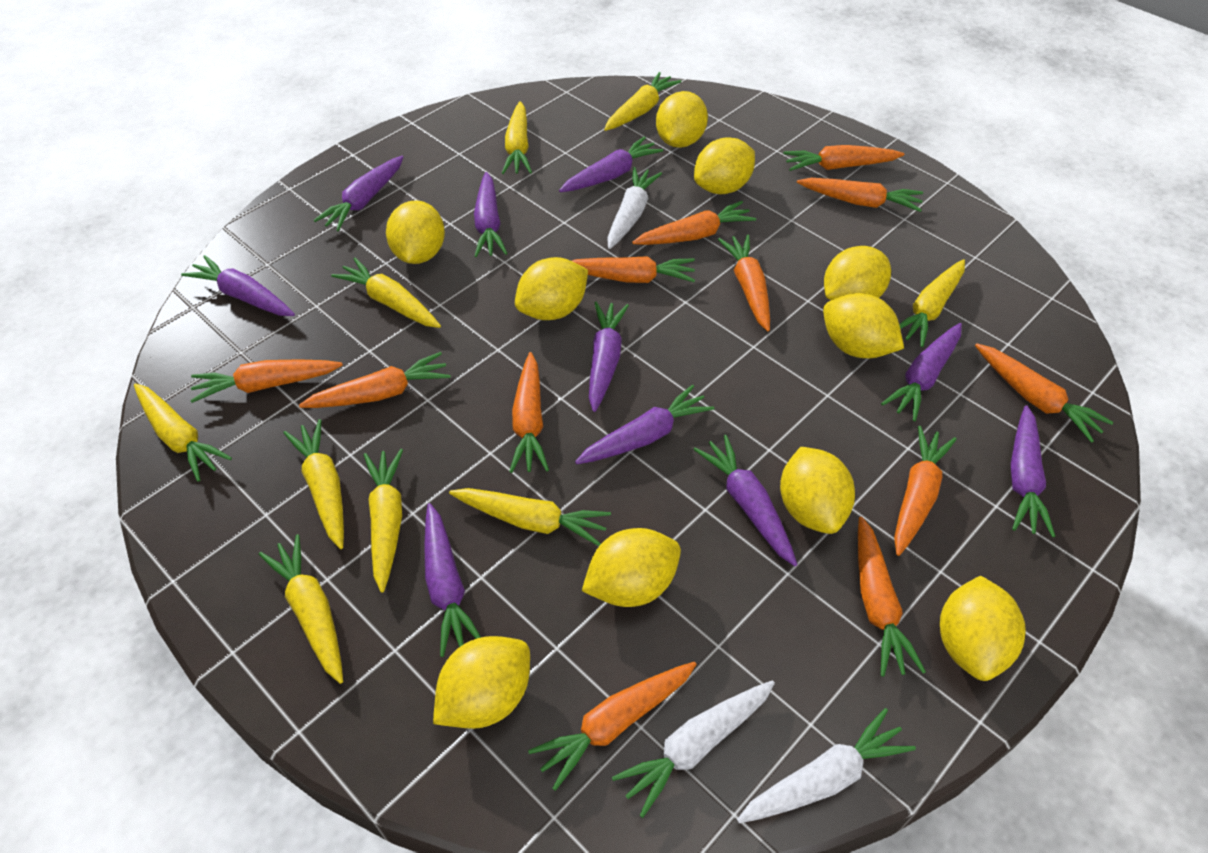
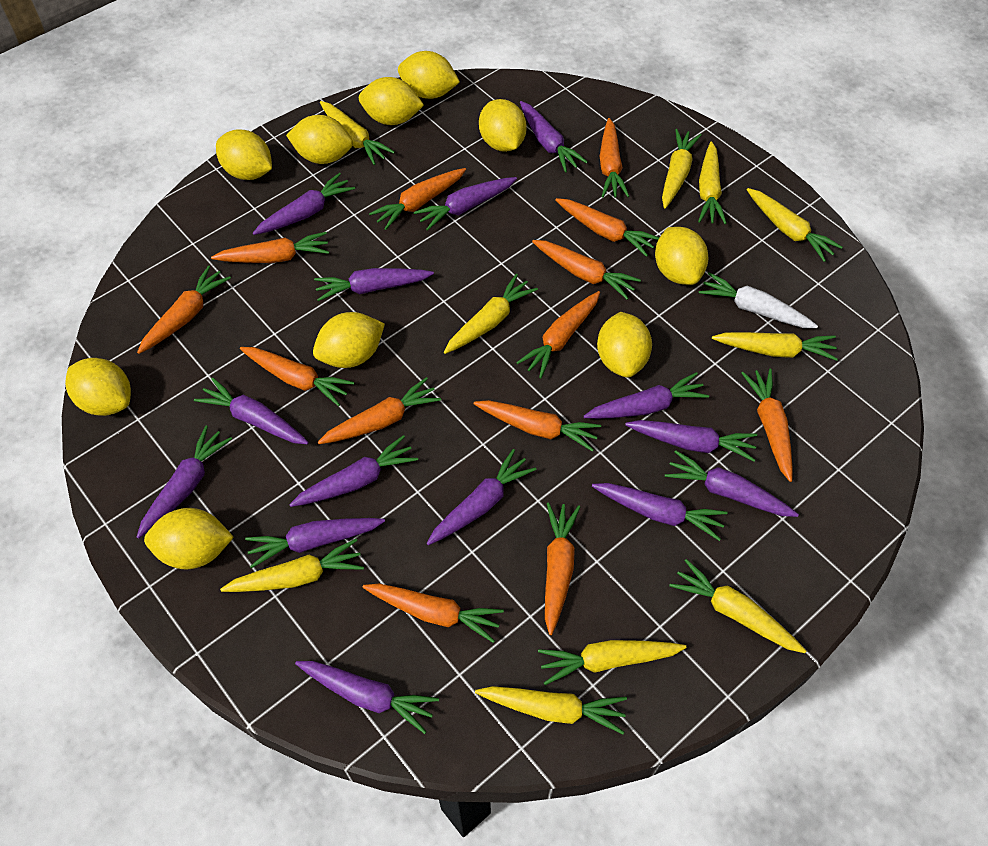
orange carrot: 12 -> 13
purple carrot: 10 -> 14
white carrot: 3 -> 1
yellow carrot: 9 -> 10

